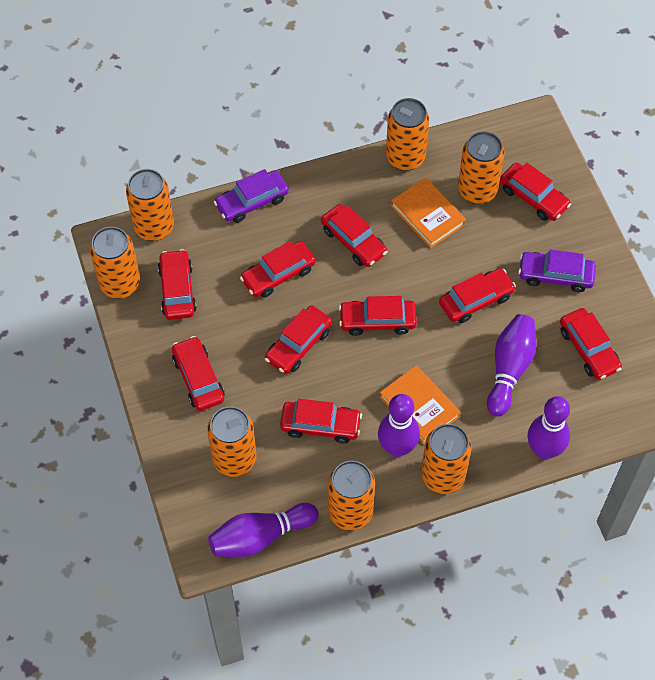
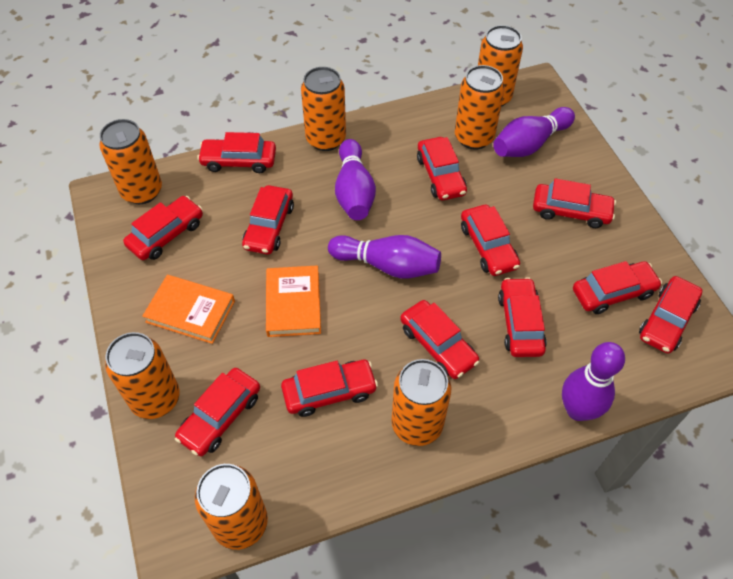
purple car: 2 -> 0
red car: 10 -> 12

